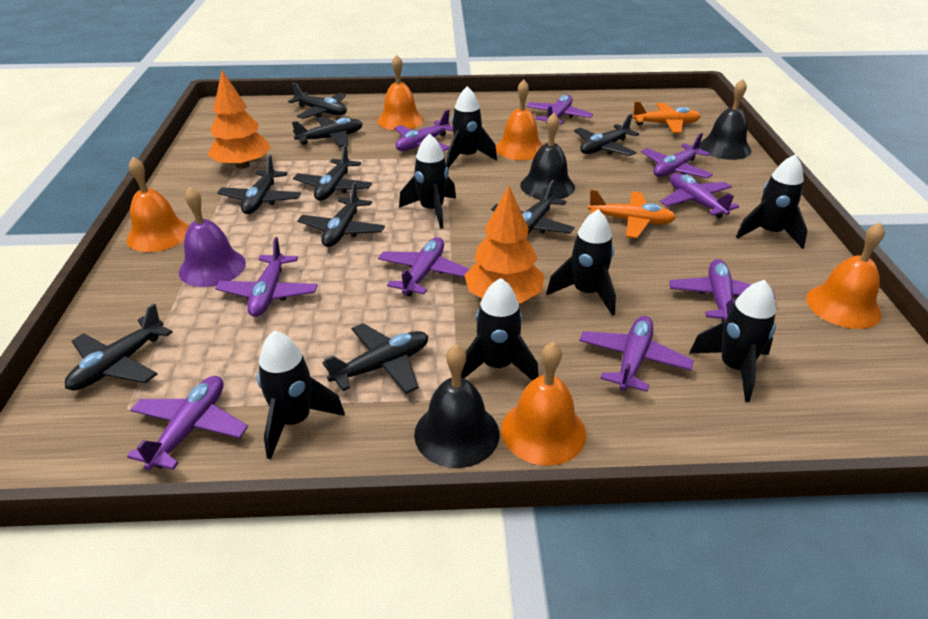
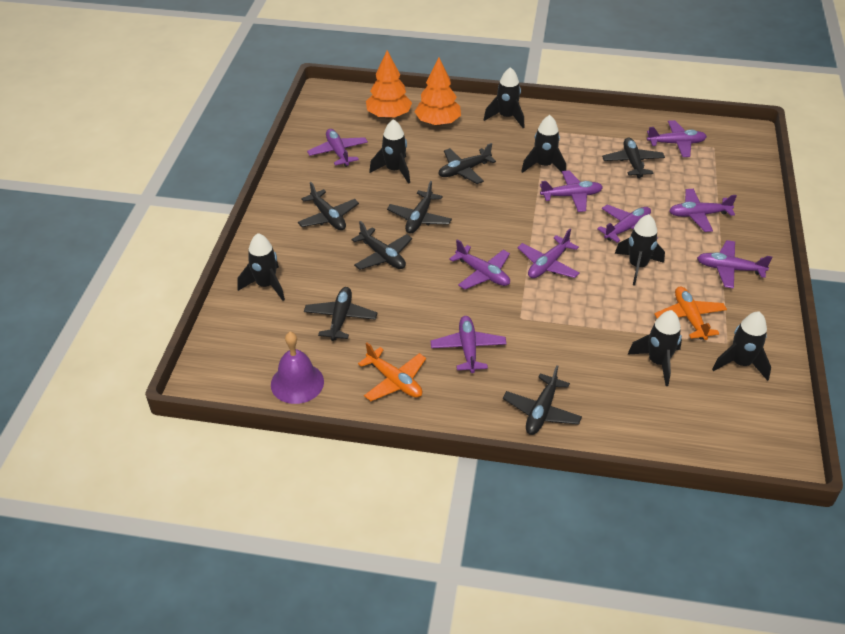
black bell: 3 -> 0
black plane: 9 -> 7
orange bell: 5 -> 0

